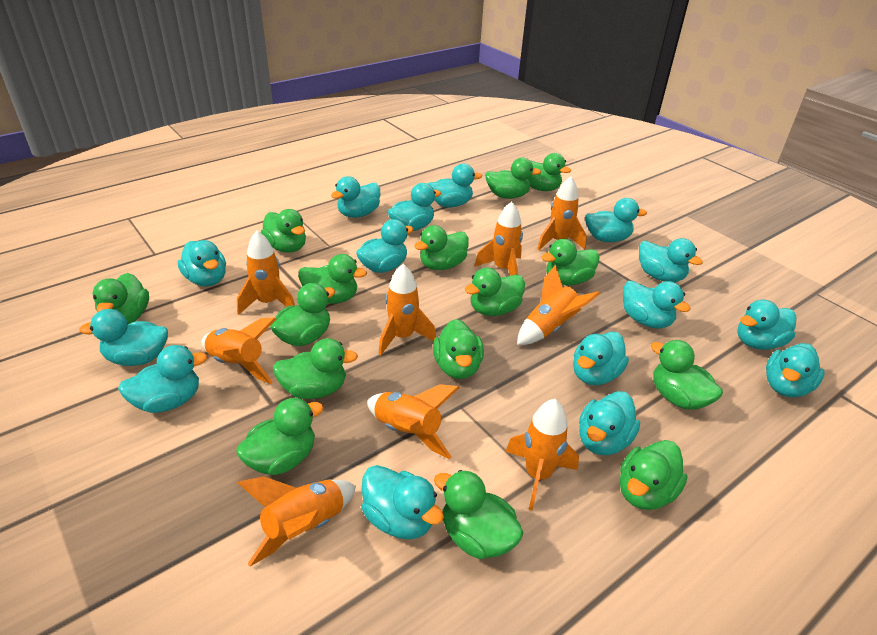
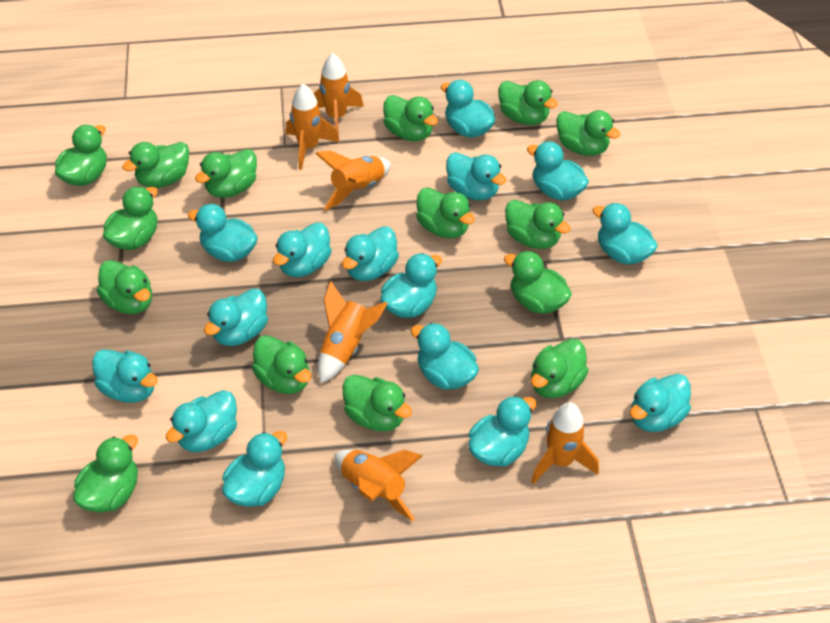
orange rocket: 9 -> 6

